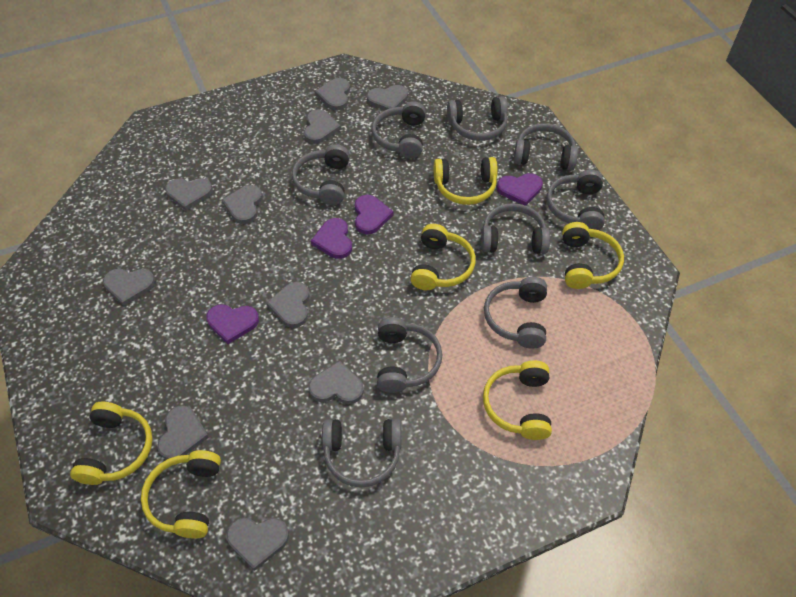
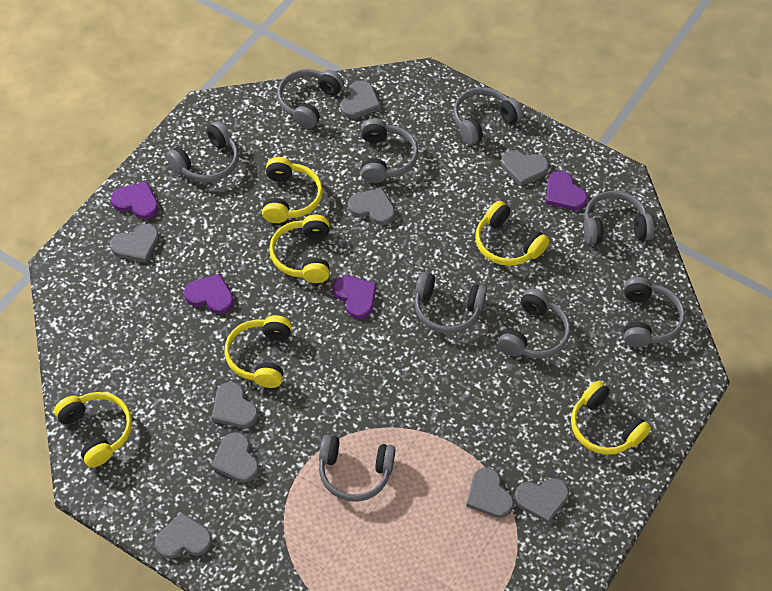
grey heart: 10 -> 9

